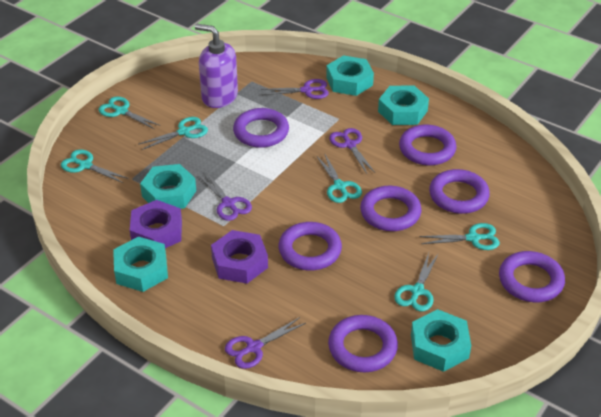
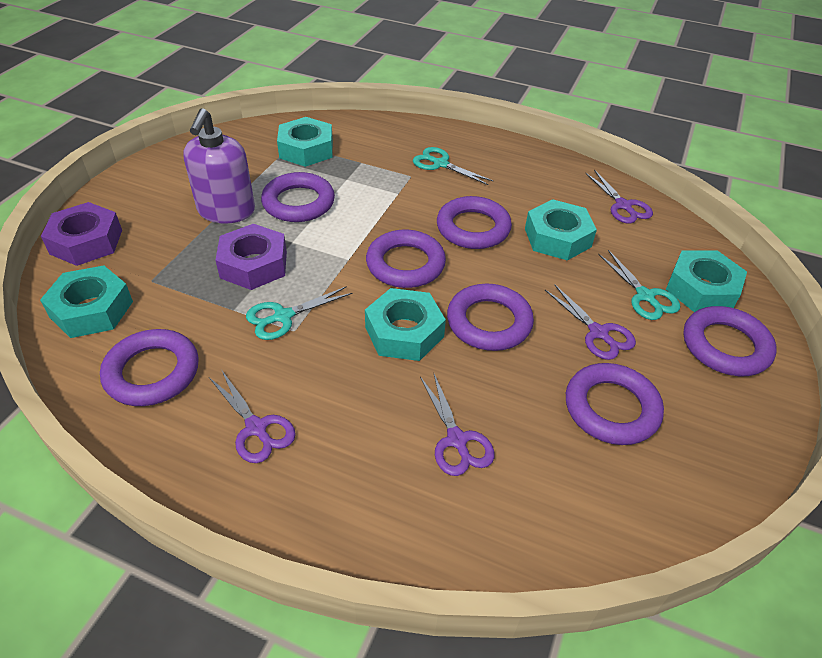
turquoise scissors: 6 -> 3

